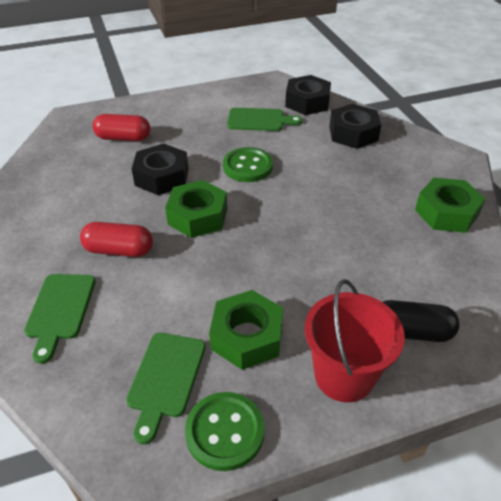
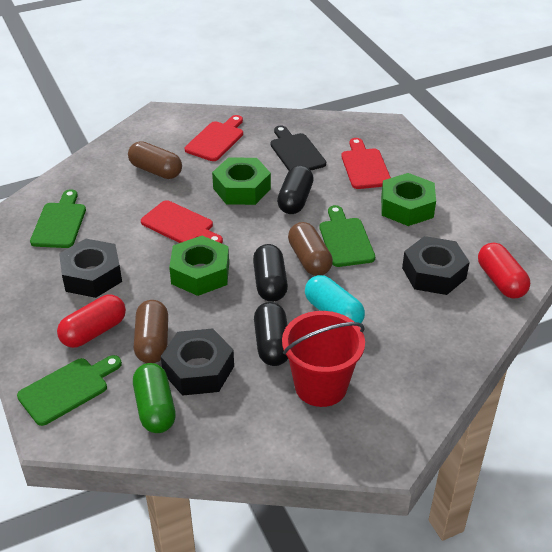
black capsule: 1 -> 3
black cutting board: 0 -> 1
brown capsule: 0 -> 3
green button: 2 -> 0
green capsule: 0 -> 1
red cutting board: 0 -> 3
turquoise capsule: 0 -> 1

